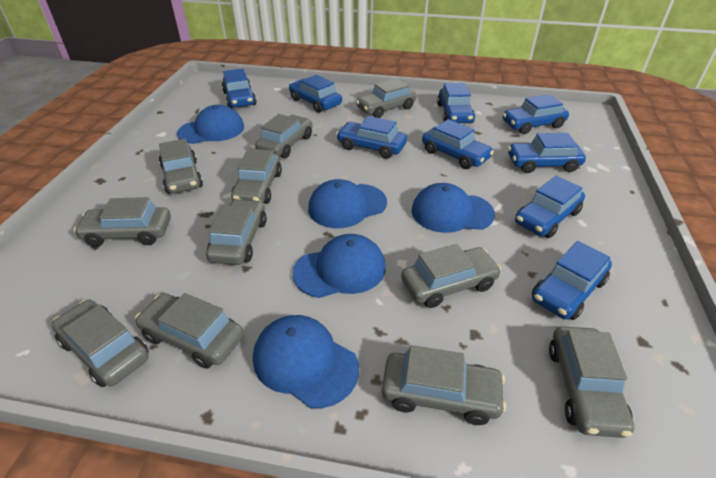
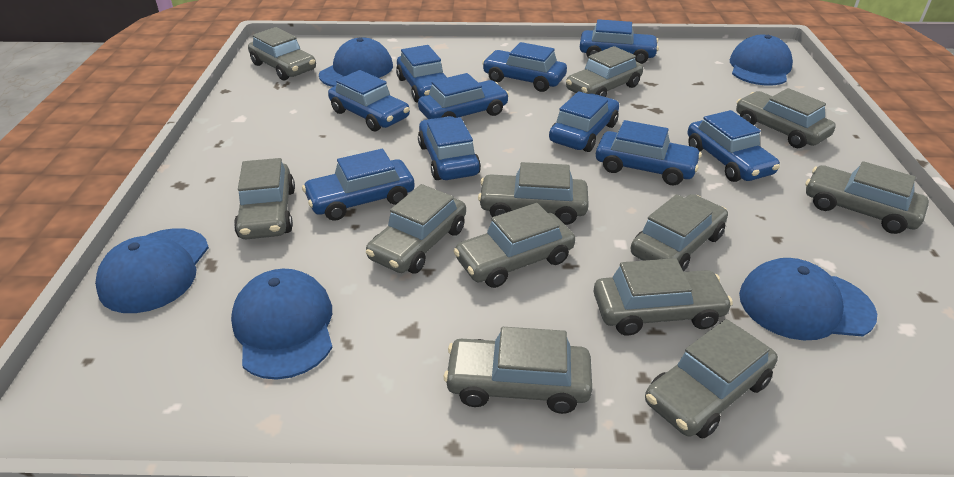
blue car: 9 -> 10
grey car: 11 -> 12

